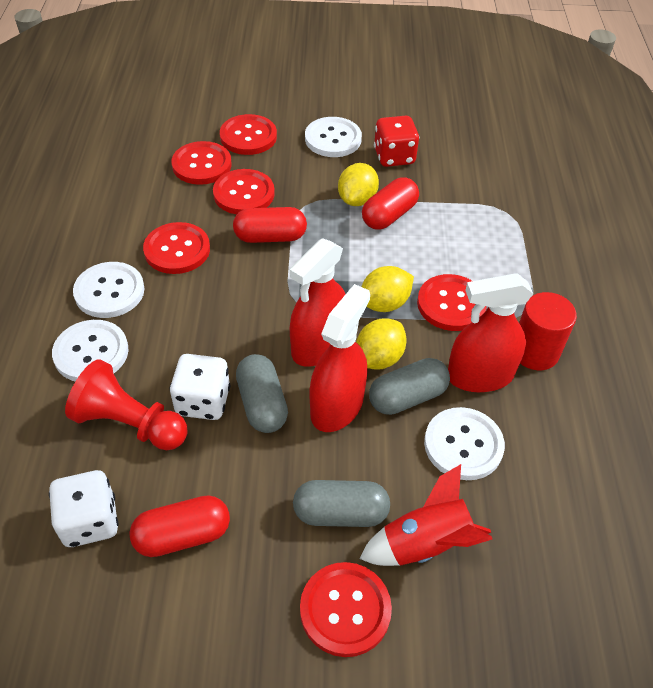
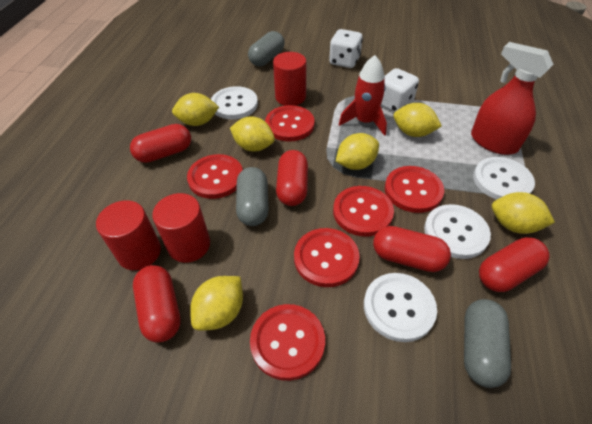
red capsule: 3 -> 5
red cylinder: 1 -> 3
red dice: 1 -> 0
red pawn: 1 -> 0
red spray bottle: 3 -> 1
yellow lemon: 3 -> 6

